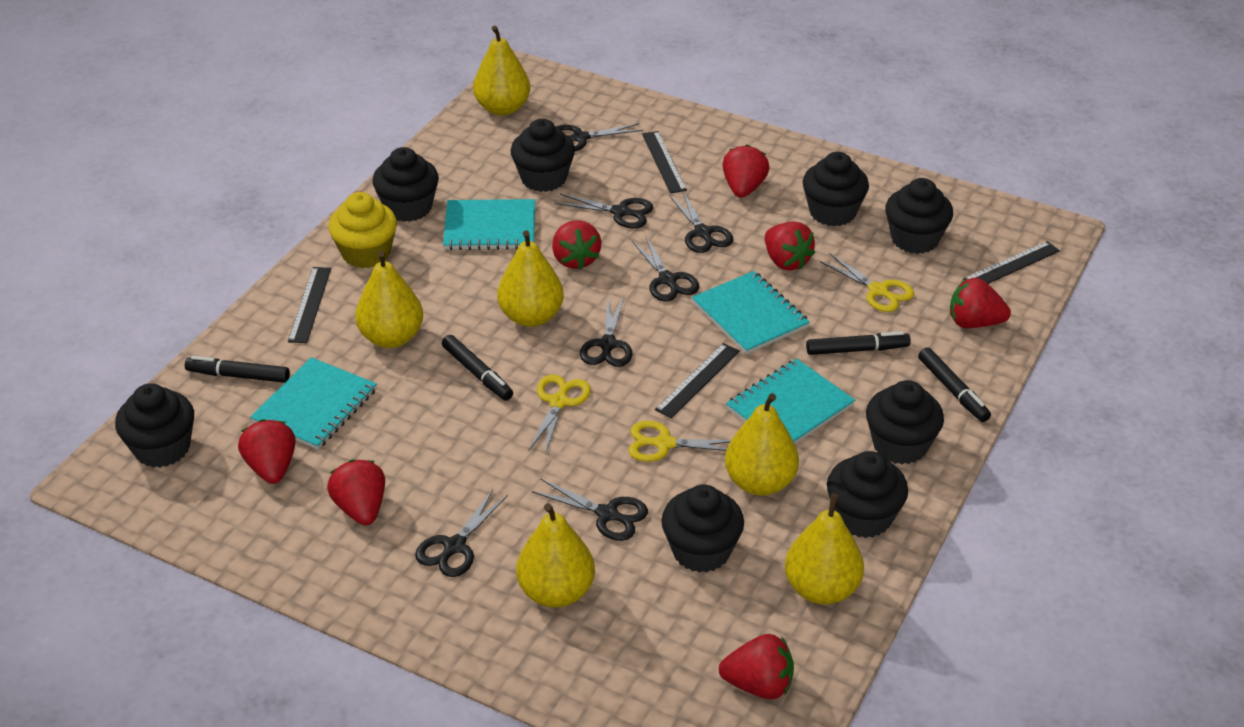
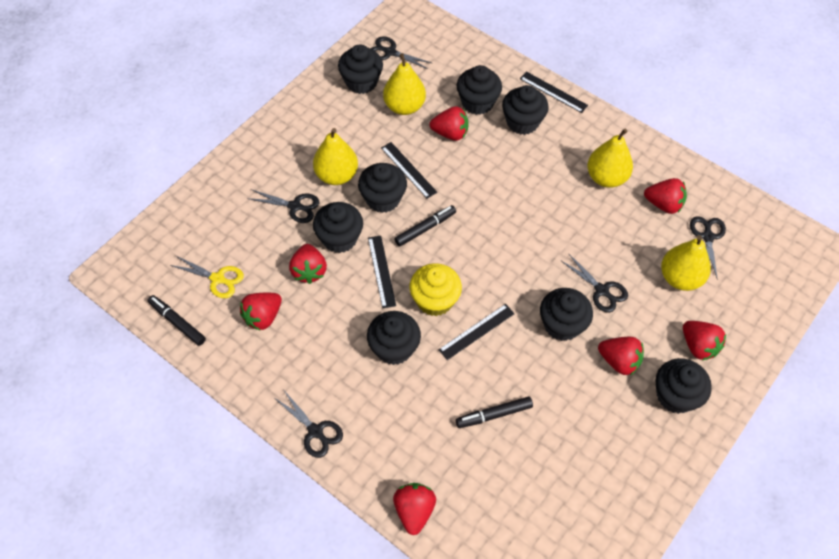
black marker: 4 -> 3
black scissors: 7 -> 5
turquoise notebook: 4 -> 0
yellow pear: 6 -> 4
yellow scissors: 3 -> 1

